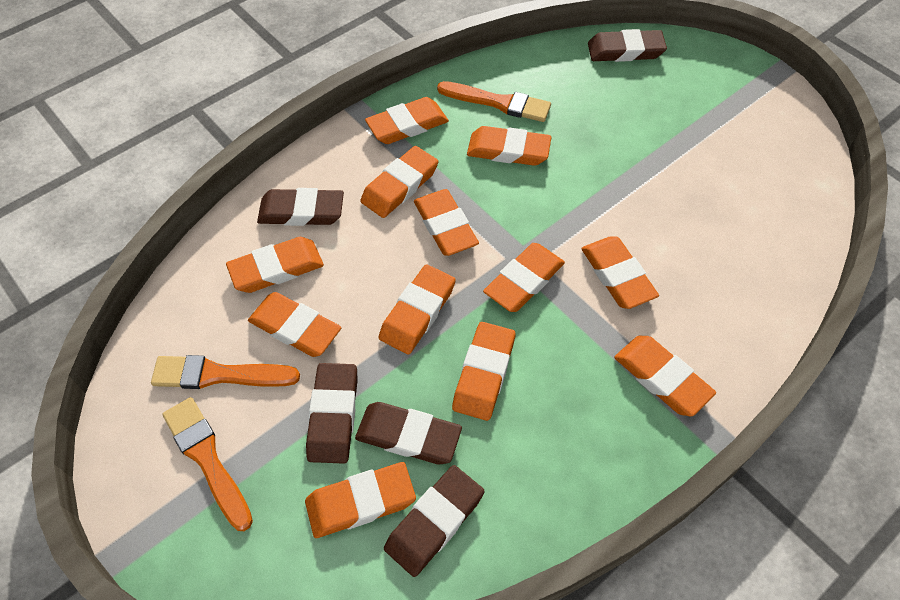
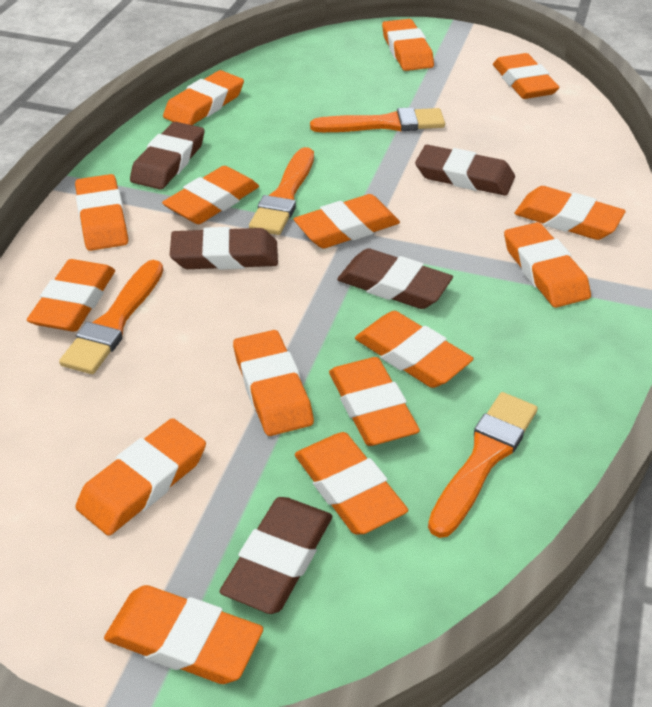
orange brush: 3 -> 4
orange eraser: 12 -> 15

